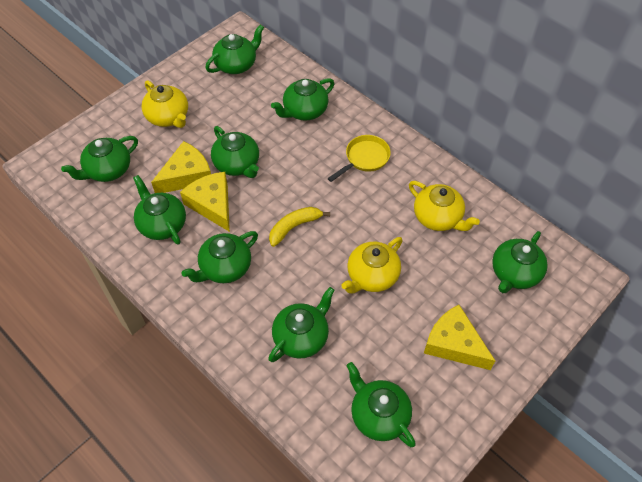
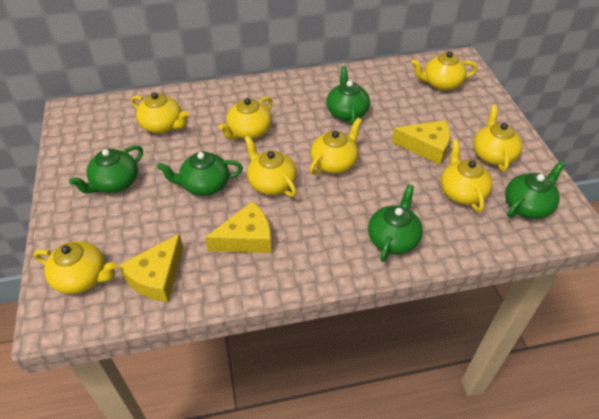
green teapot: 9 -> 5
yellow banana: 1 -> 0
yellow pan: 1 -> 0
yellow teapot: 3 -> 8

